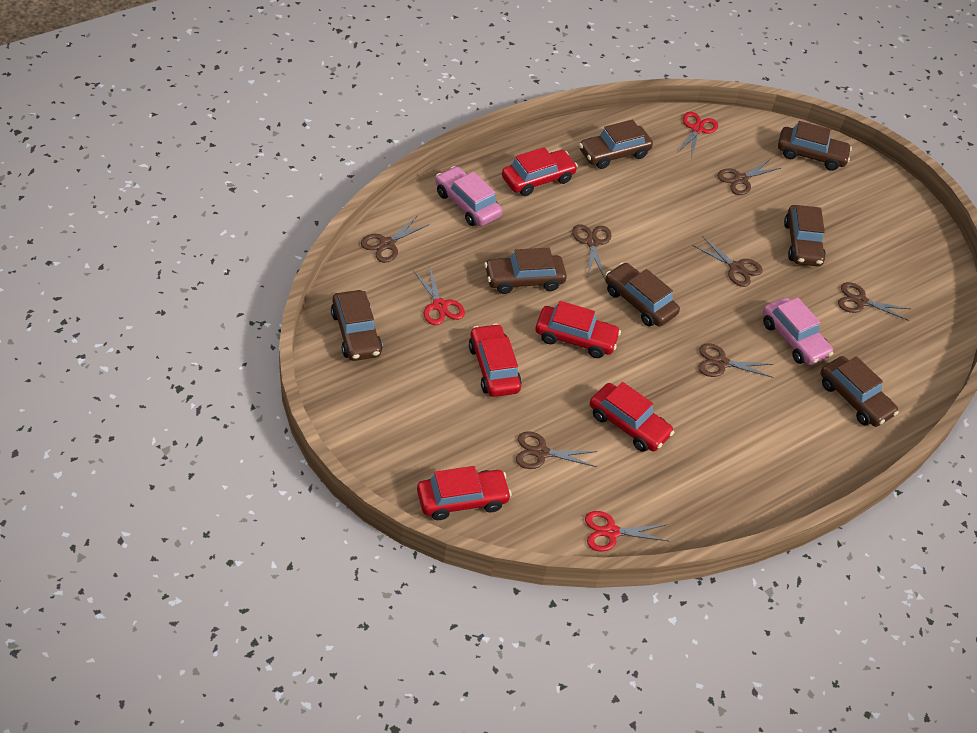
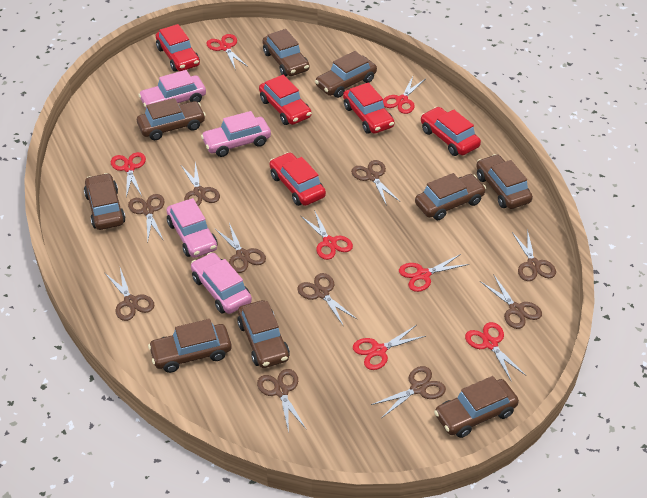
brown car: 7 -> 9
brown scissors: 7 -> 10
pink car: 2 -> 4
red scissors: 3 -> 7

